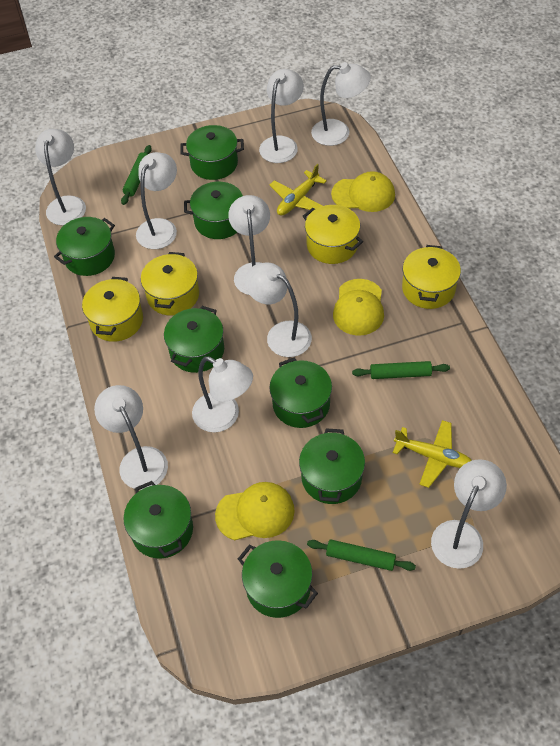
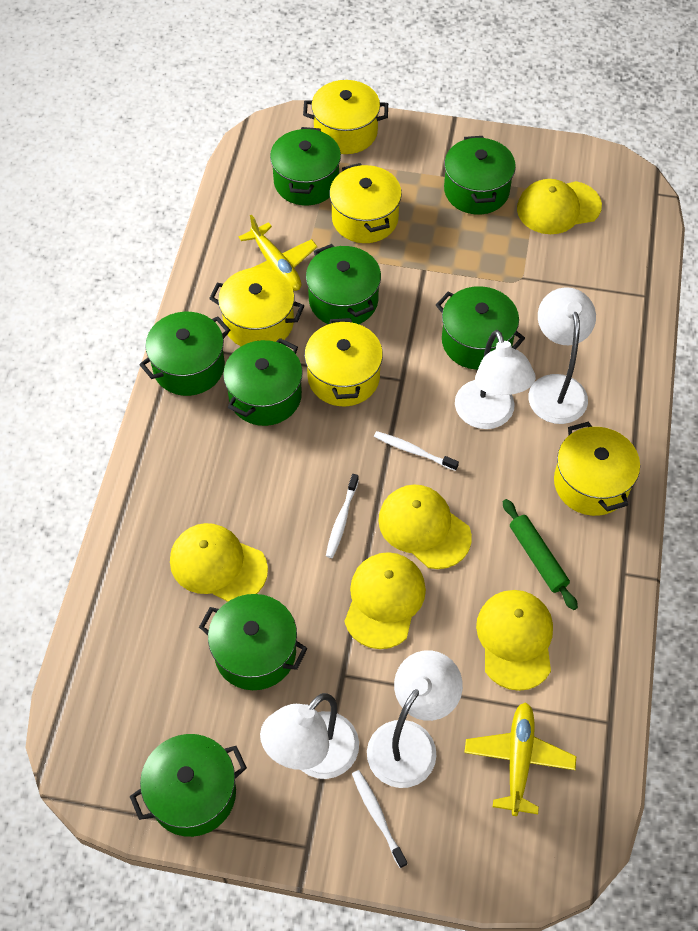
green rolling pin: 3 -> 1
white lamp: 9 -> 4
white toothbrush: 0 -> 3
yellow cap: 3 -> 5
yellow pot: 4 -> 5

